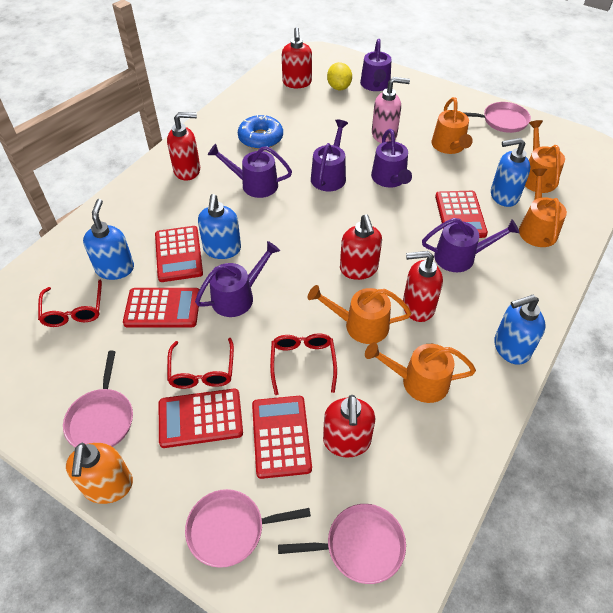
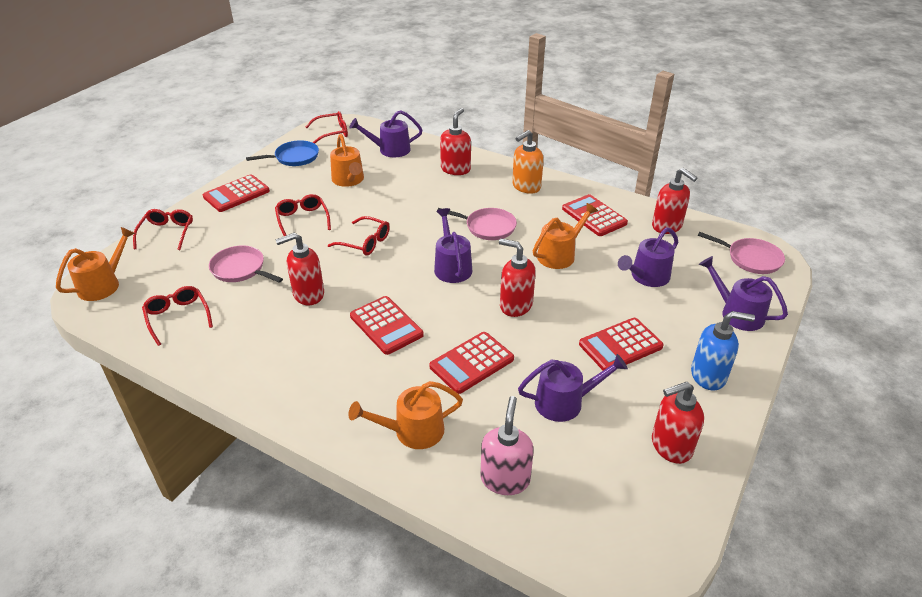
blue donut: 1 -> 0
blue pan: 0 -> 1
blue soap dispenser: 4 -> 1
orange watering can: 5 -> 4
pink pan: 4 -> 3
purple watering can: 6 -> 5
red glasses: 3 -> 5
yellow lemon: 1 -> 0

